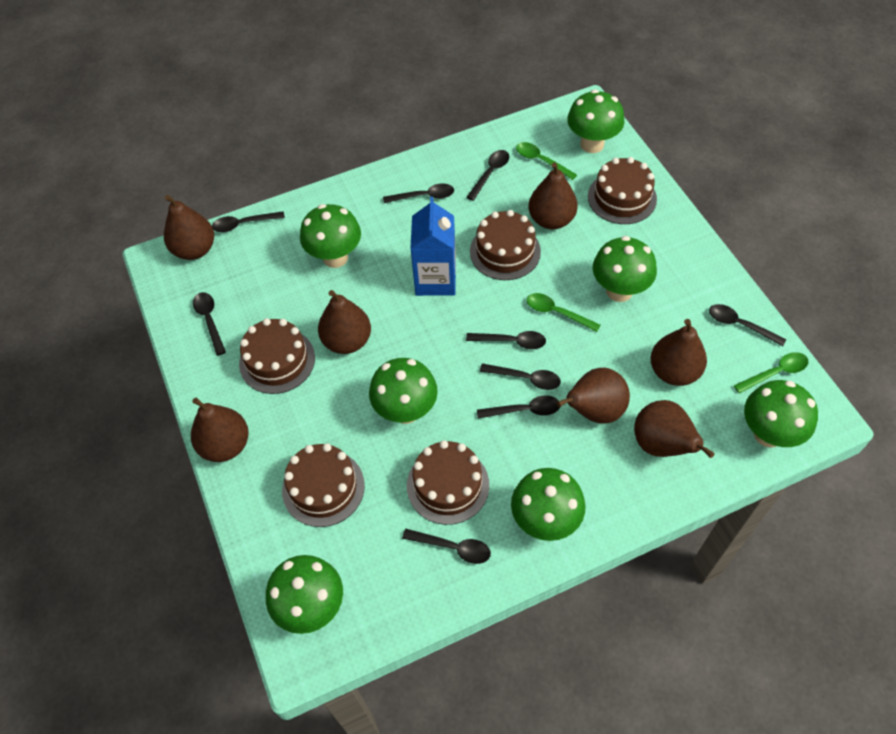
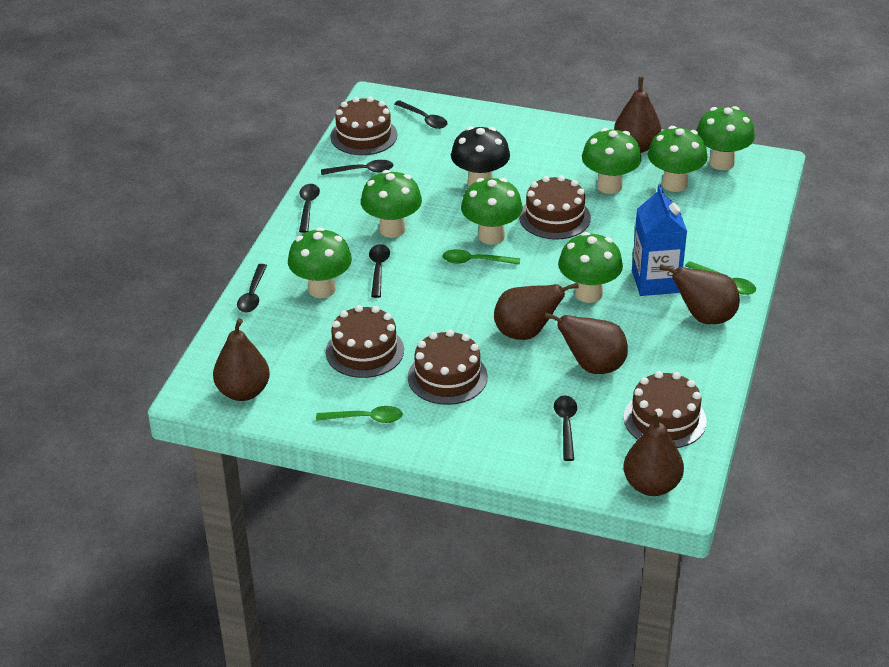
black mushroom: 0 -> 1
black spoon: 9 -> 6
brown pear: 7 -> 6

